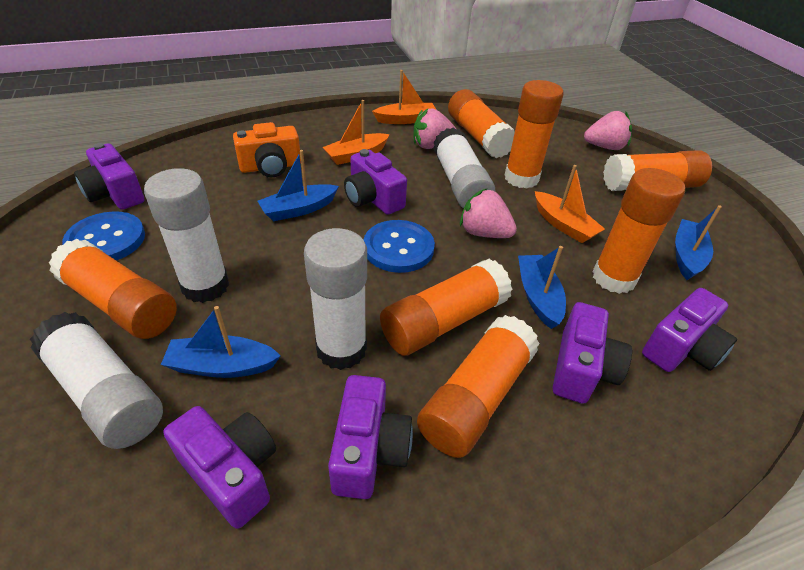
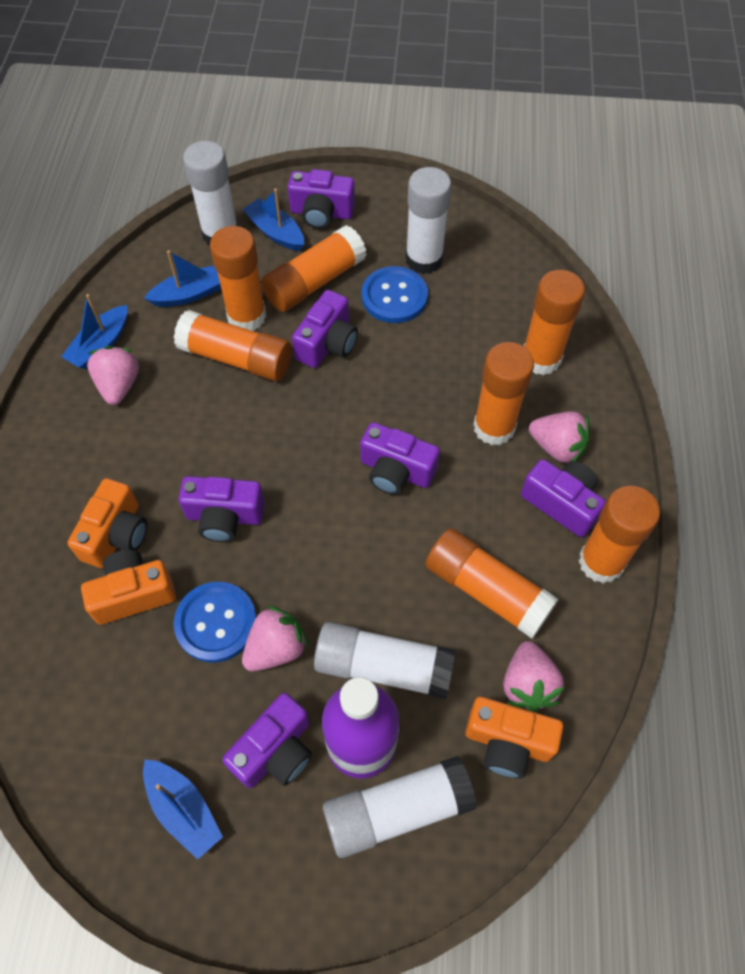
orange boat: 3 -> 0
orange camera: 1 -> 3
pink strawberry: 3 -> 4
purple bottle: 0 -> 1

